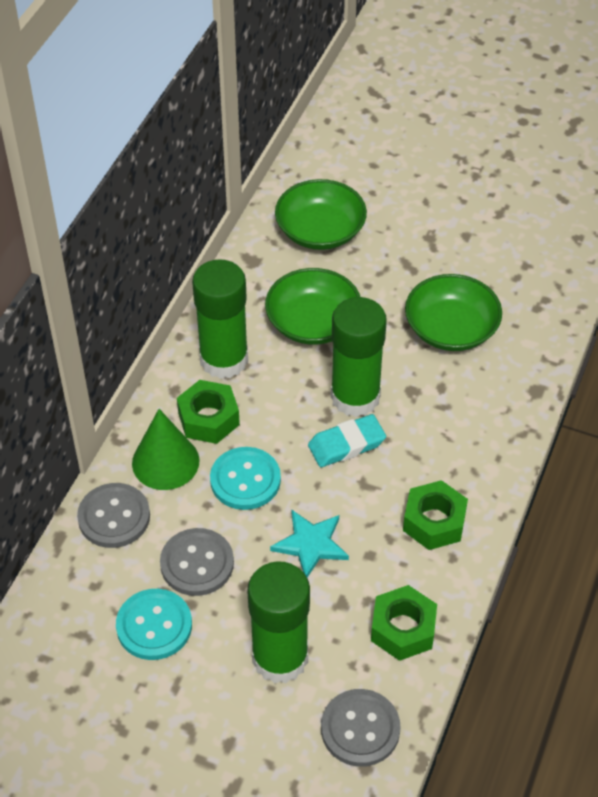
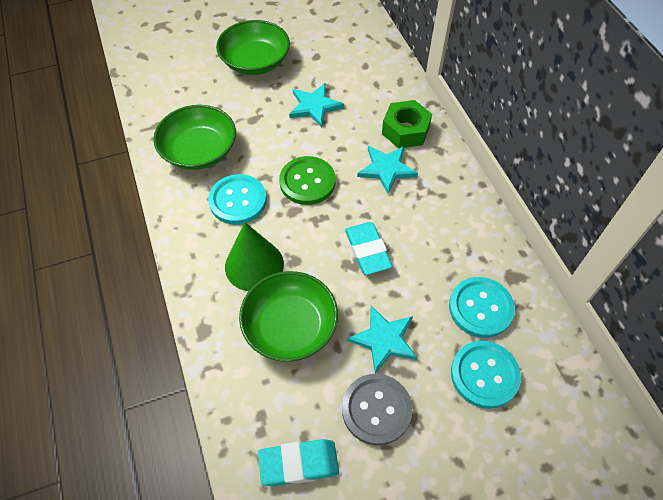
green button: 0 -> 1
green glue stick: 3 -> 0
green nut: 3 -> 1
grey button: 3 -> 1
turquoise button: 2 -> 3
turquoise eraser: 1 -> 2
turquoise star: 1 -> 3

